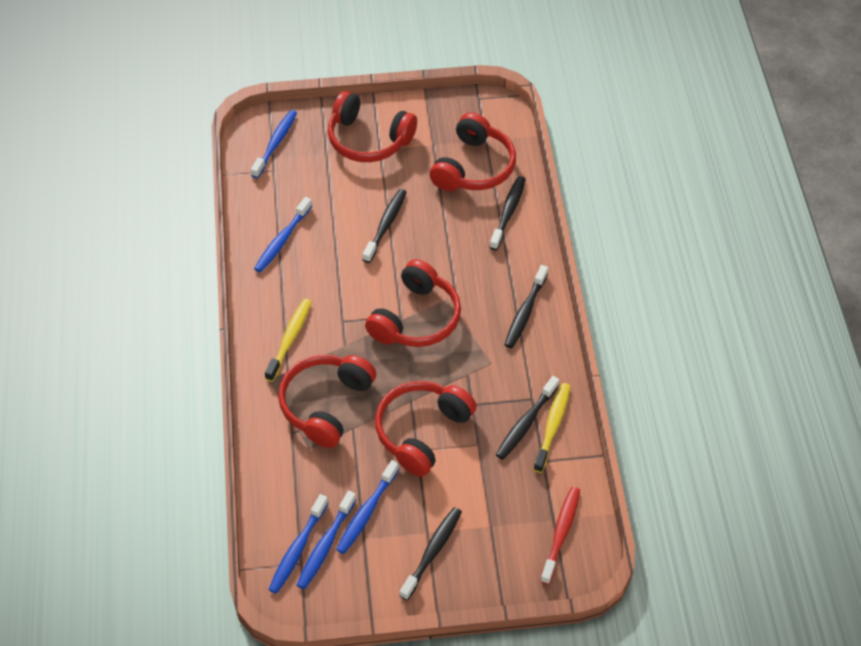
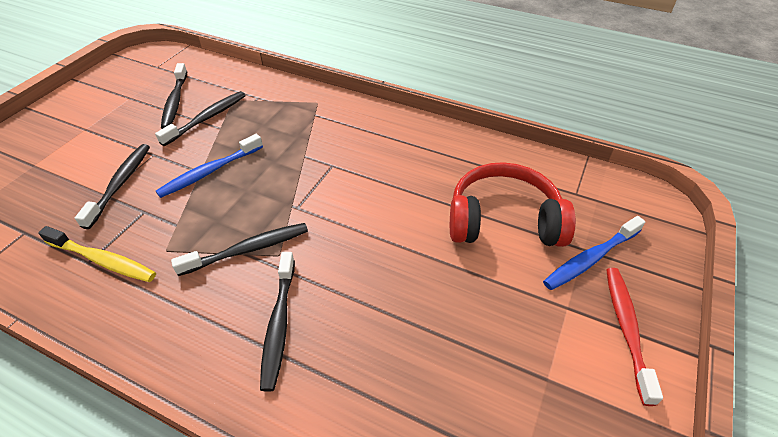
blue toothbrush: 5 -> 2
red headphones: 5 -> 1
yellow toothbrush: 2 -> 1

